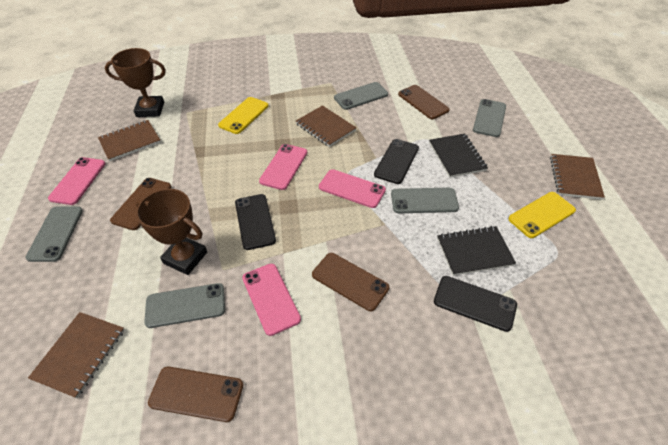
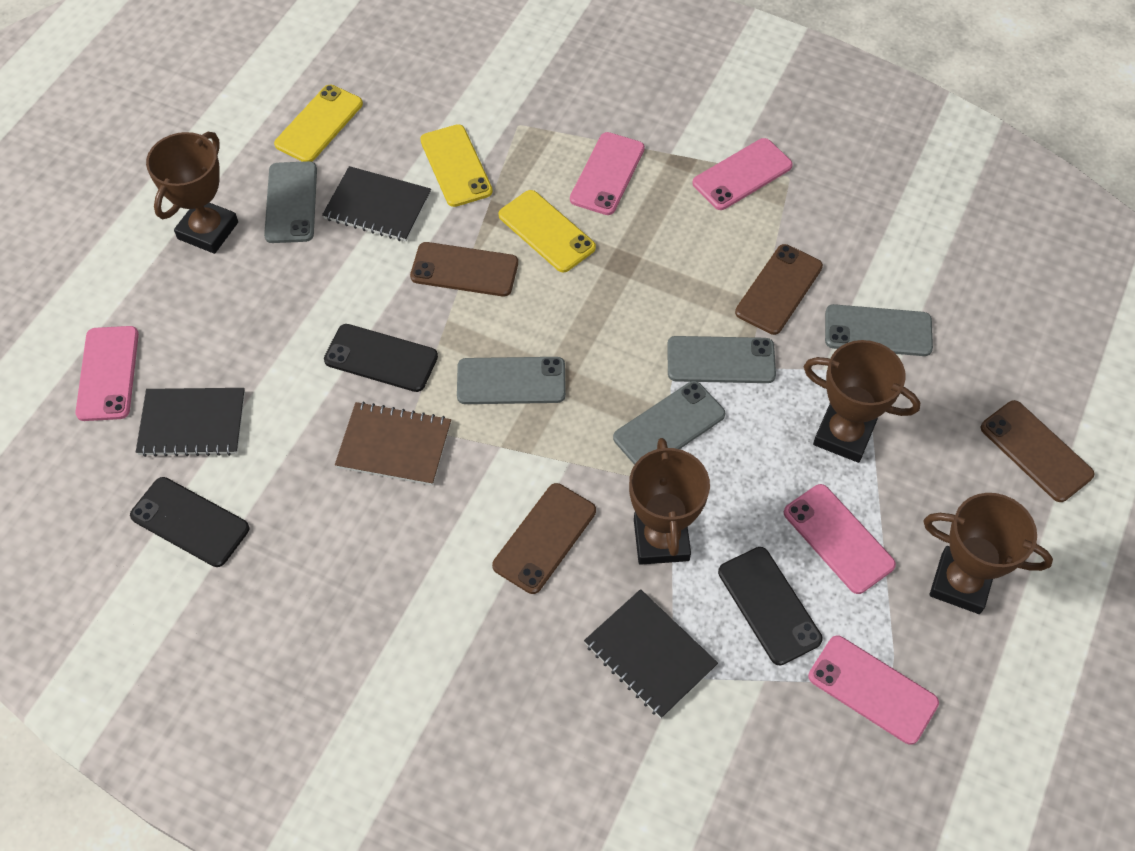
black notebook: 2 -> 3
brown notebook: 4 -> 1
brown trophy: 2 -> 4
pink phone: 4 -> 5
yellow phone: 2 -> 3

